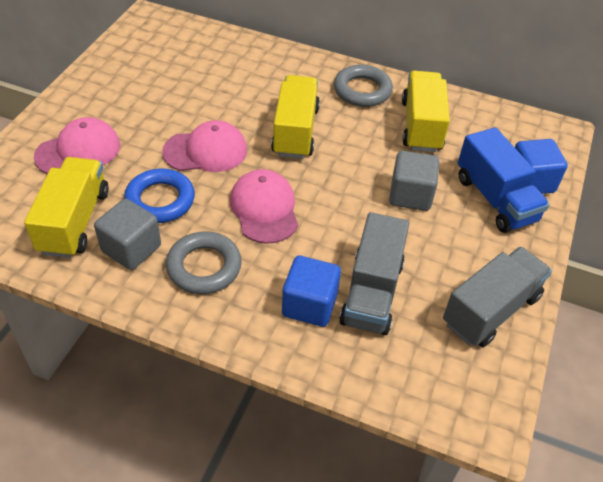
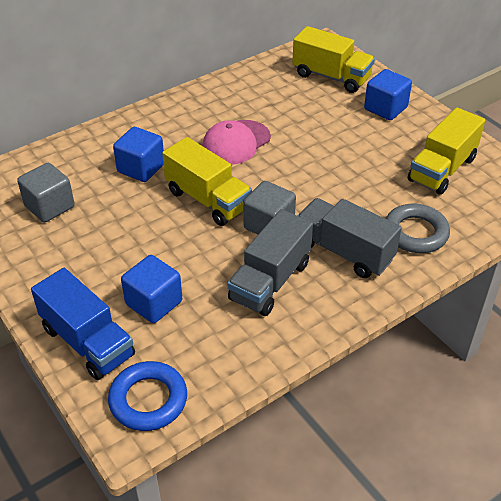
blue cube: 2 -> 3
grey ring: 2 -> 1
pink cap: 3 -> 1

